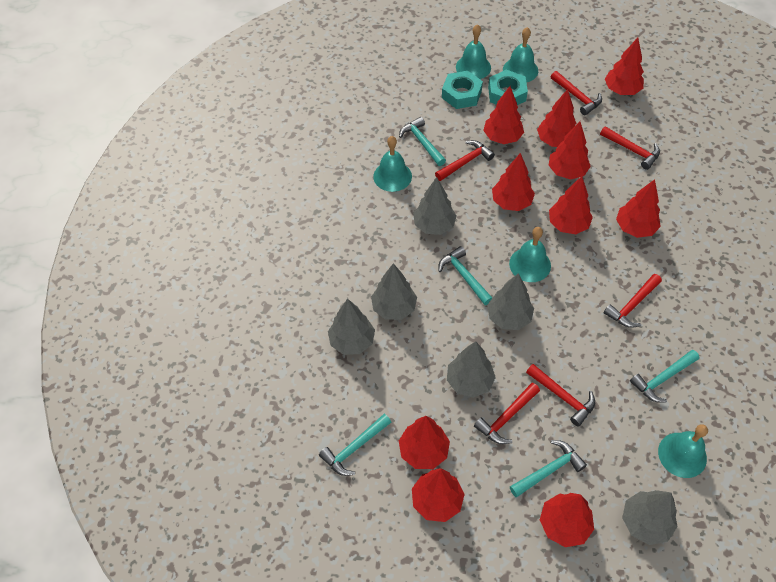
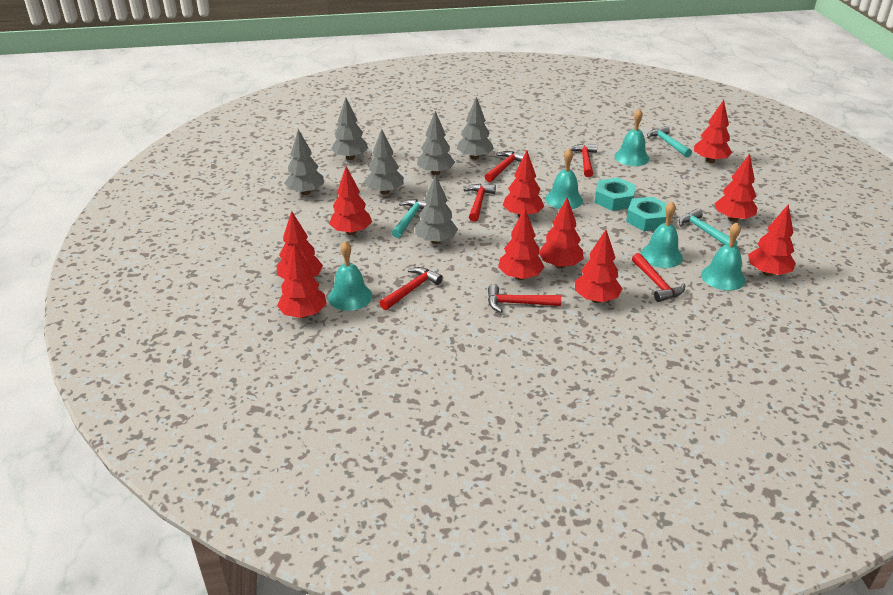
turquoise hammer: 5 -> 3

